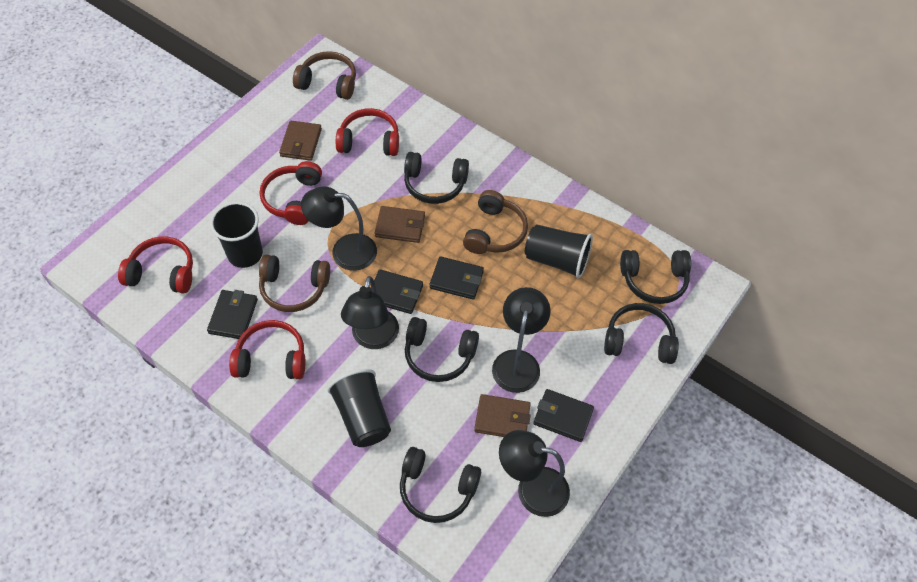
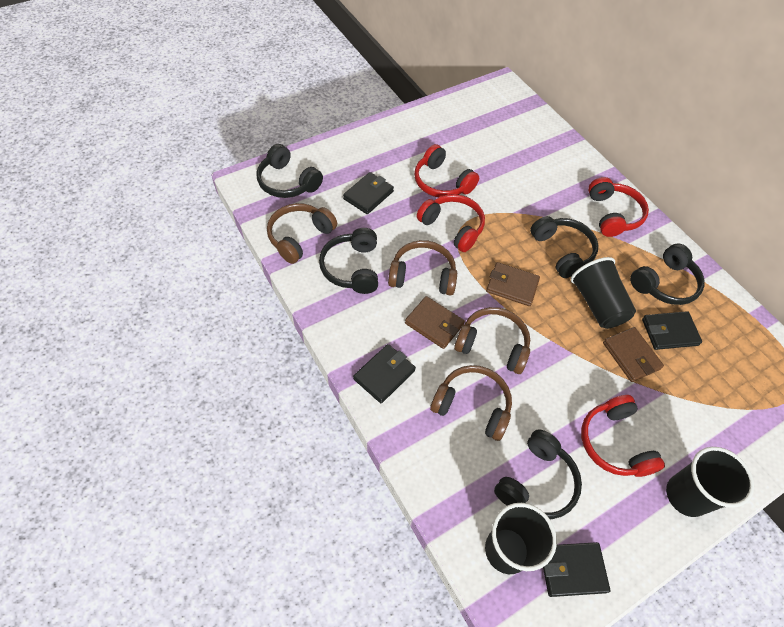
black lamp: 4 -> 0
brown headphones: 3 -> 4

